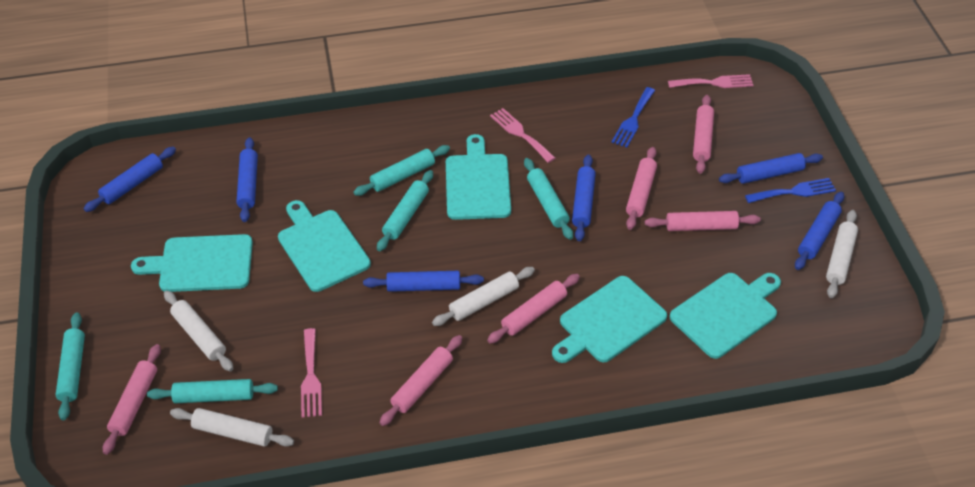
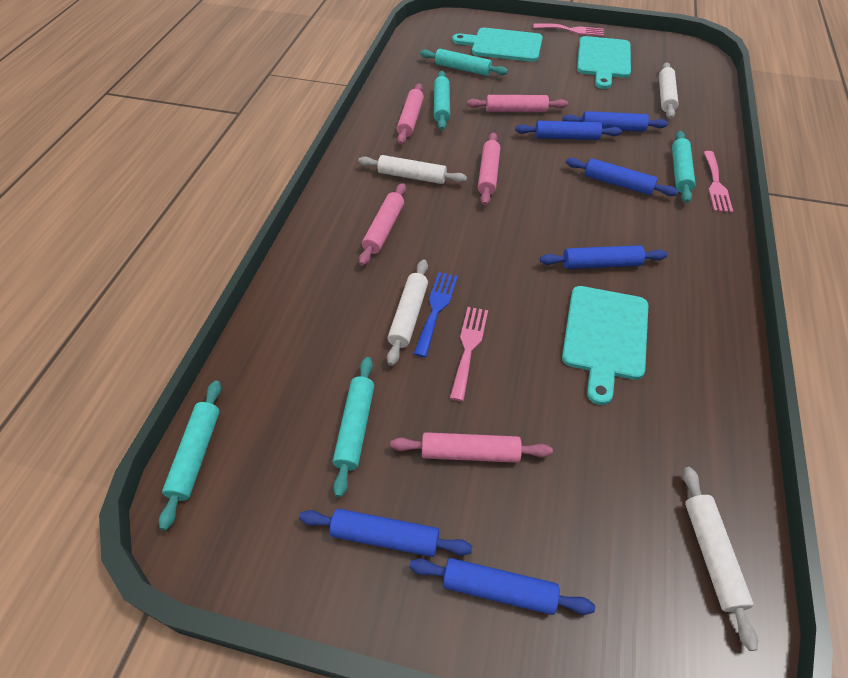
blue fork: 2 -> 1
pink rolling pin: 6 -> 5
turquoise cutting board: 5 -> 3

